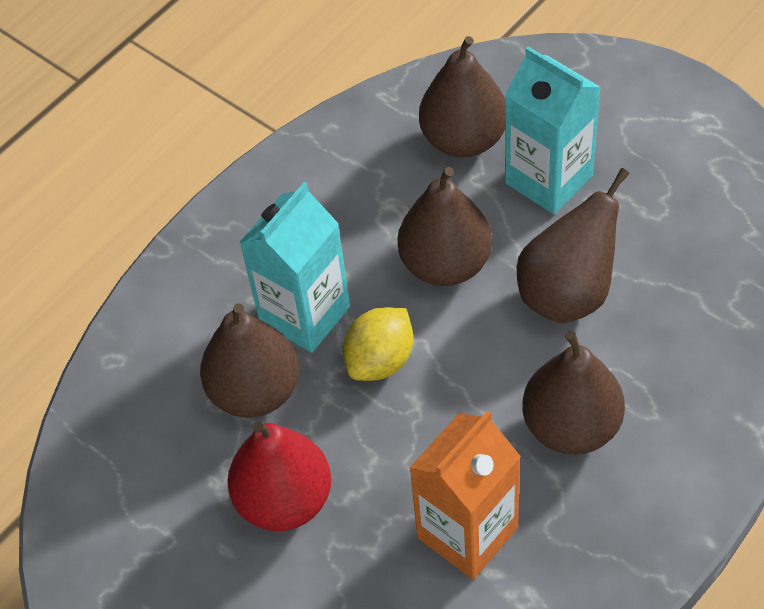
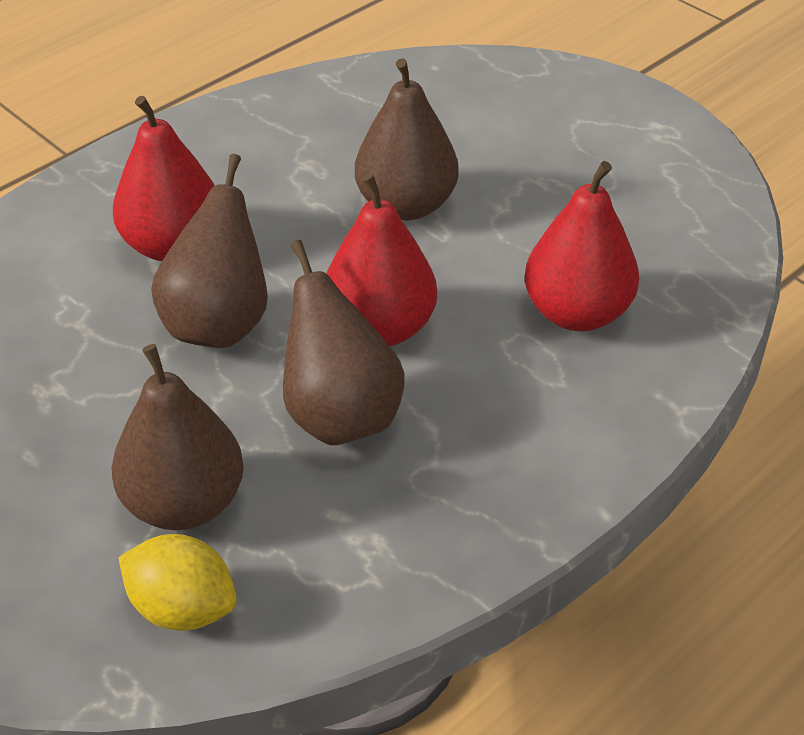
brown pear: 5 -> 4
orange carton: 1 -> 0
red pear: 1 -> 3
turquoise carton: 2 -> 0

